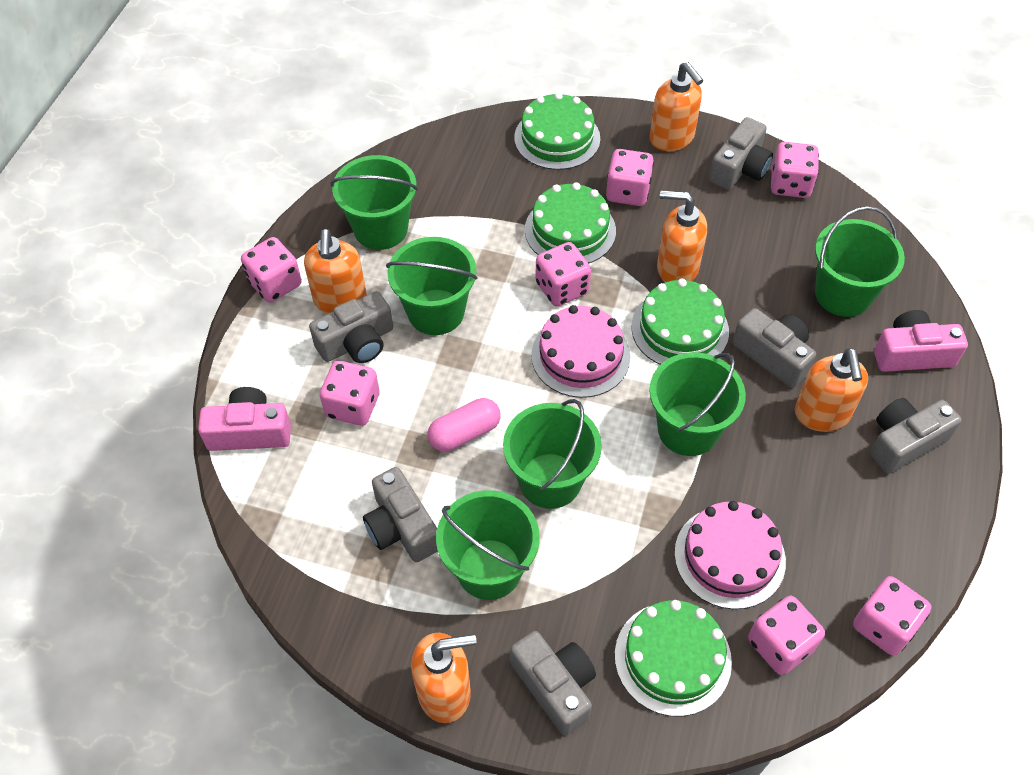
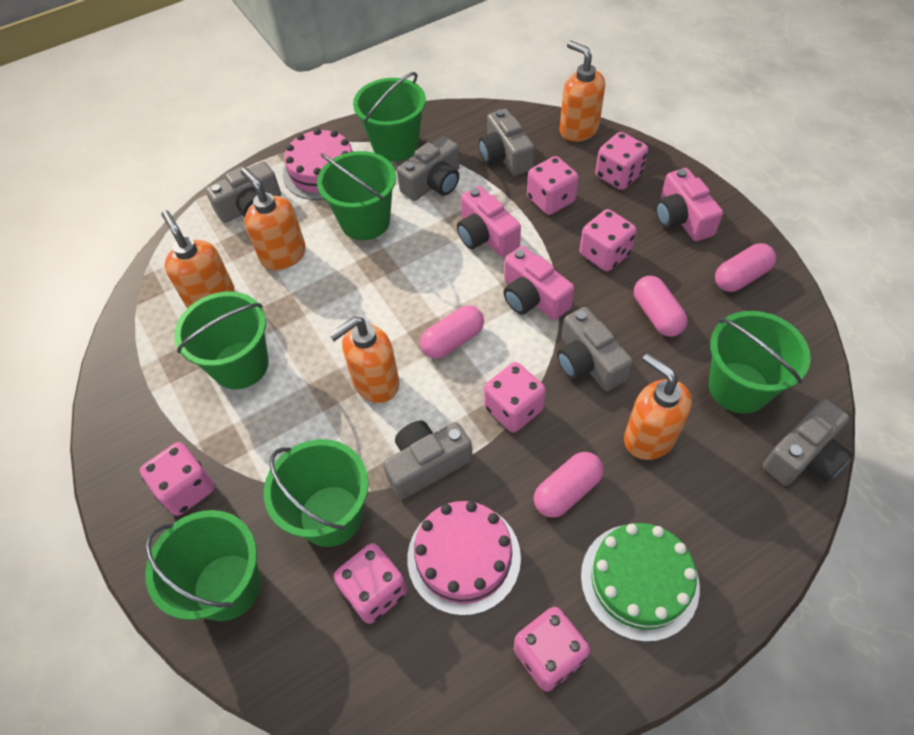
green cake: 4 -> 1
pink camera: 2 -> 3
pink capsule: 1 -> 4

